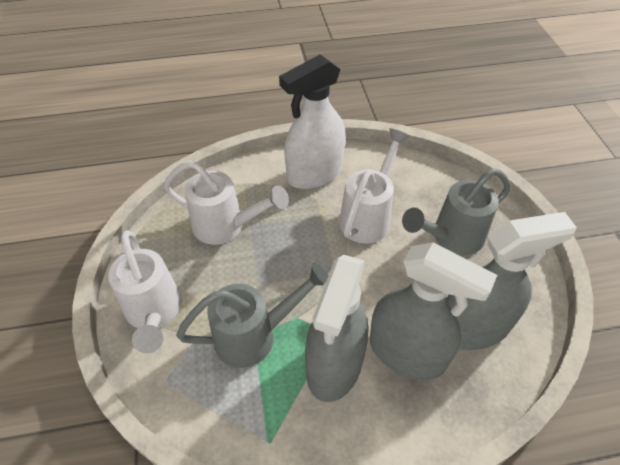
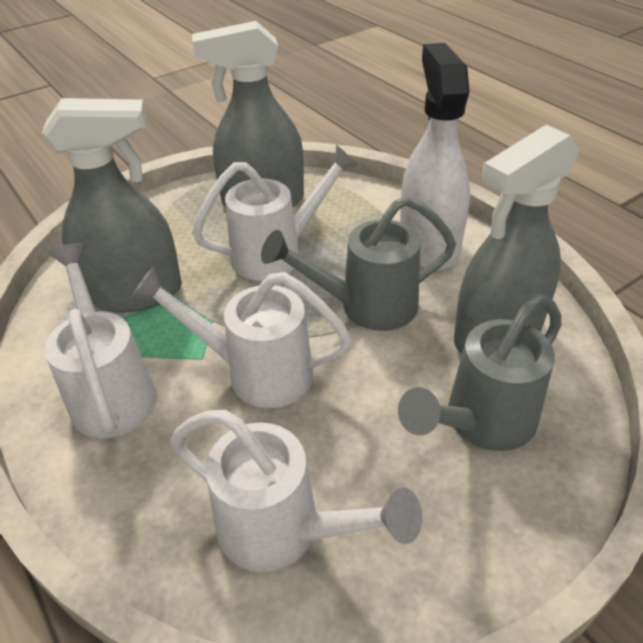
white watering can: 3 -> 4

